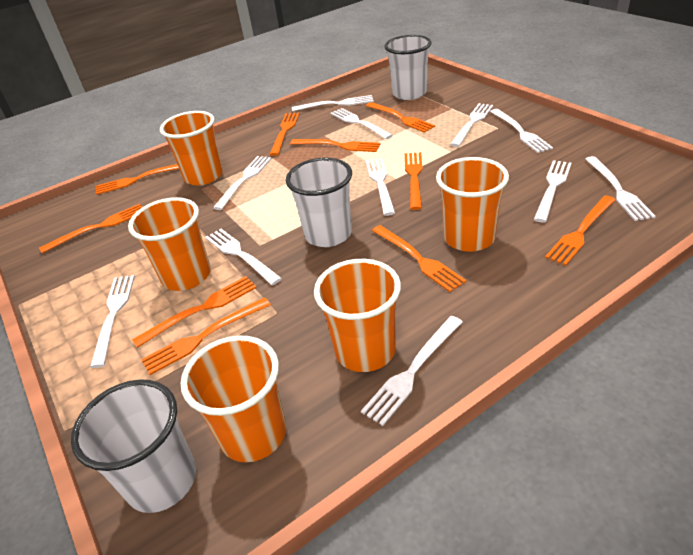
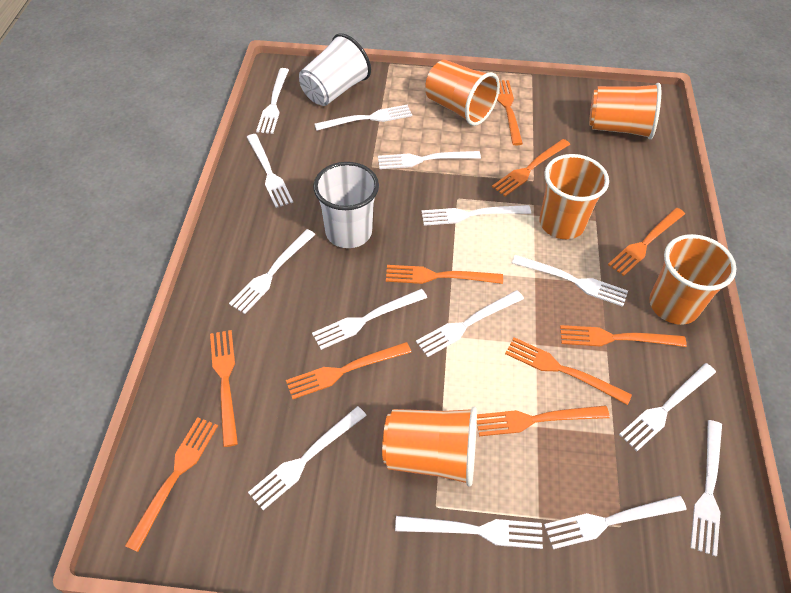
white cup: 3 -> 2
white fork: 11 -> 14

